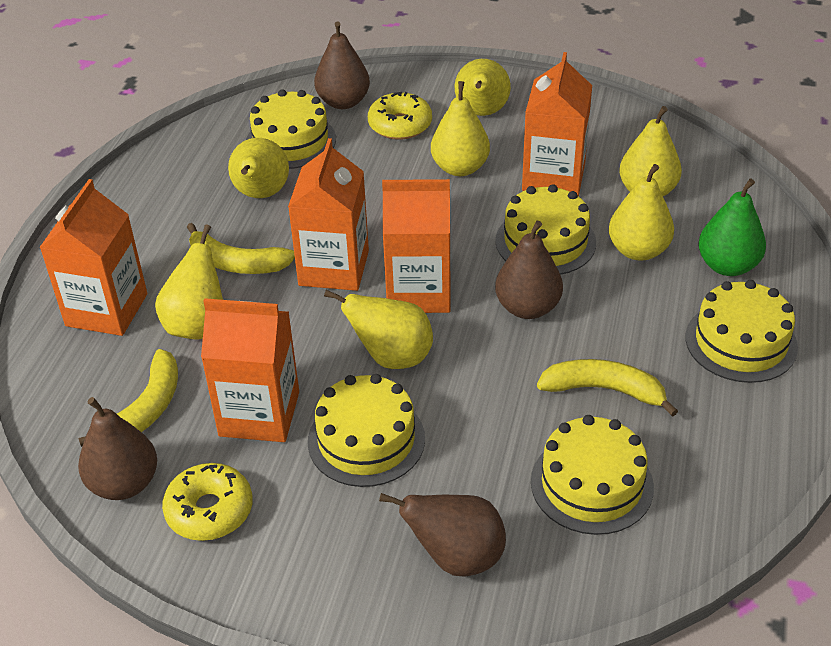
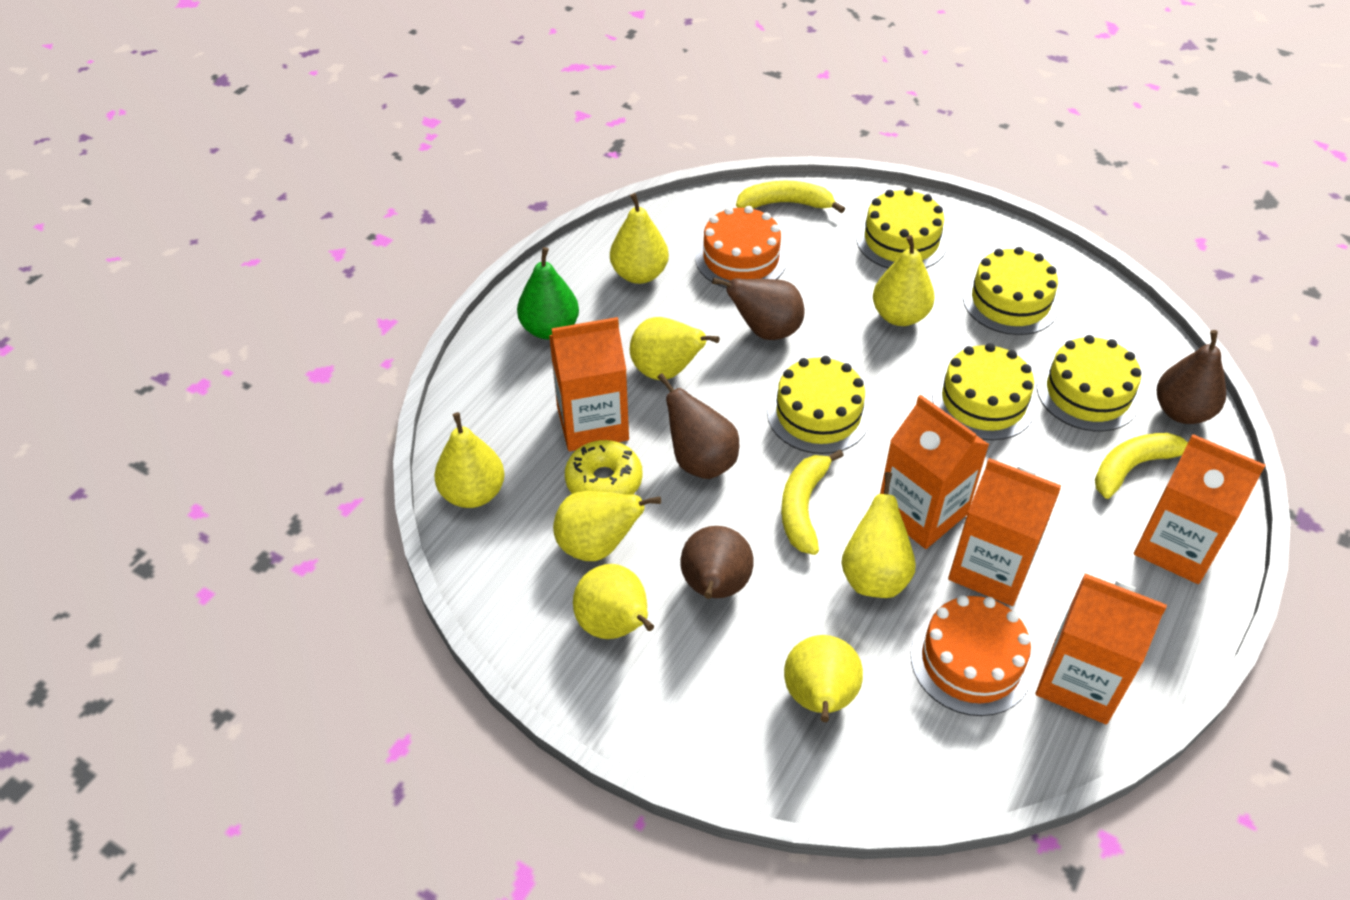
orange cake: 0 -> 2
yellow donut: 2 -> 1
yellow pear: 7 -> 8

